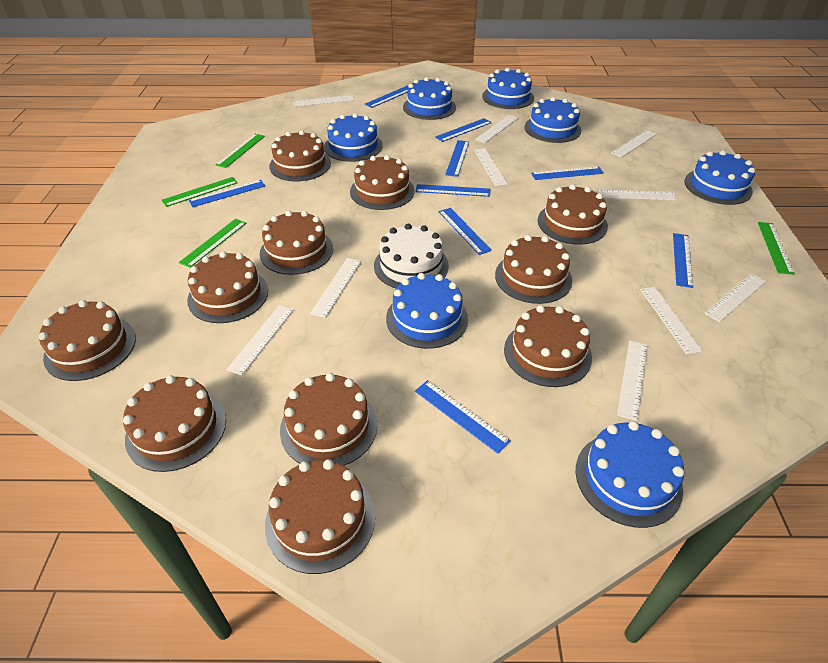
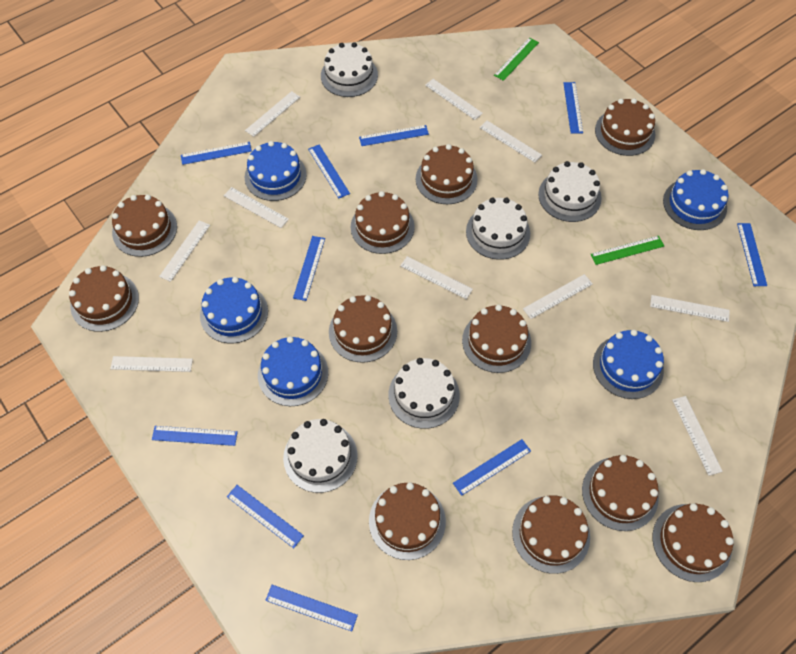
blue cake: 7 -> 5
blue ruler: 9 -> 10
green ruler: 4 -> 2
white cake: 1 -> 5

